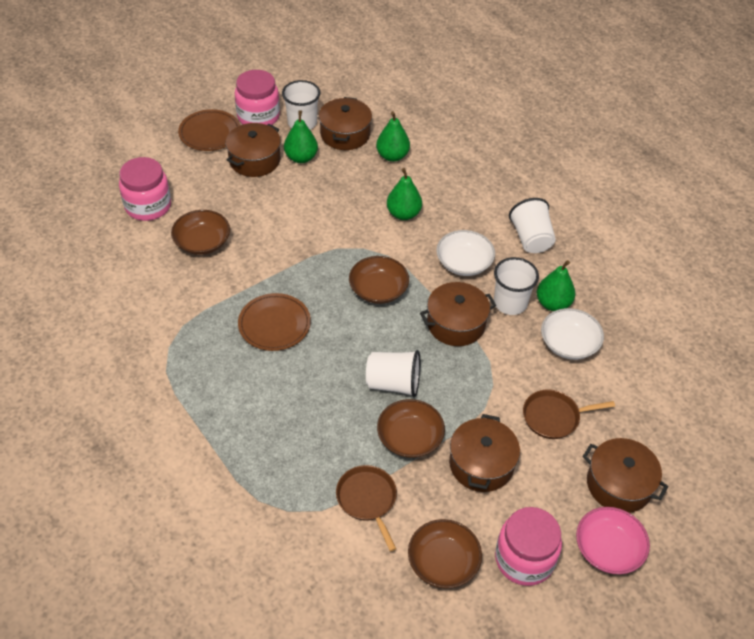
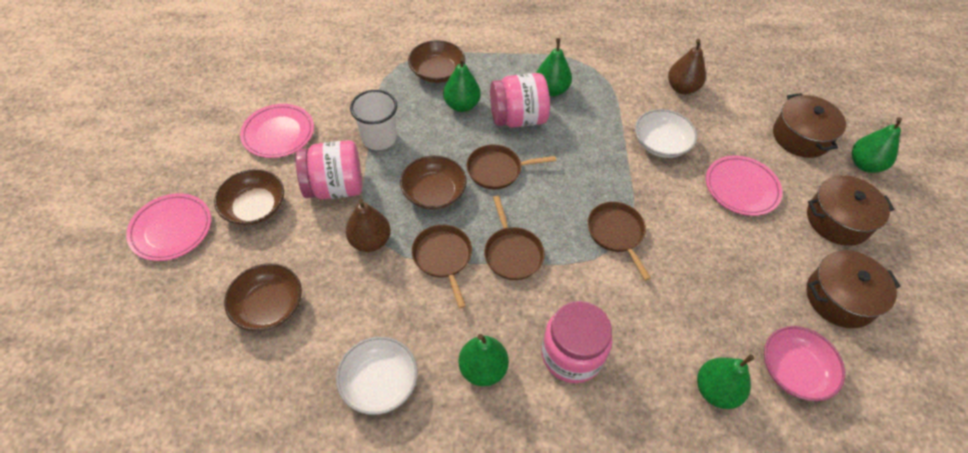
brown pan: 2 -> 4
brown pear: 0 -> 2
brown plate: 2 -> 0
brown pot: 5 -> 3
green pear: 4 -> 5
pink plate: 0 -> 3
white cup: 4 -> 1

